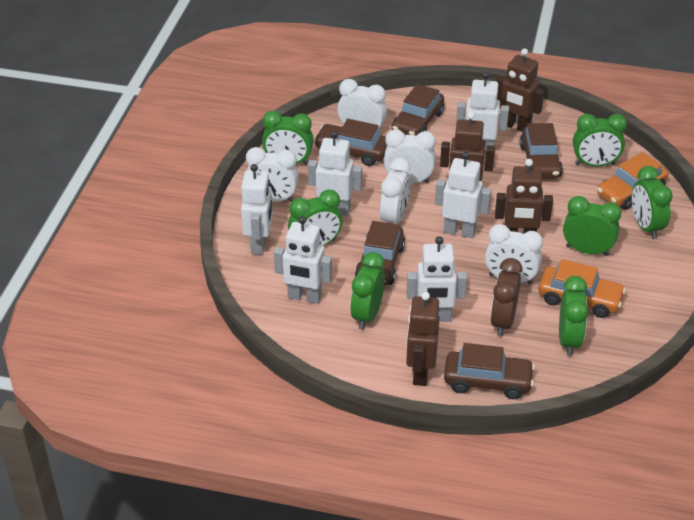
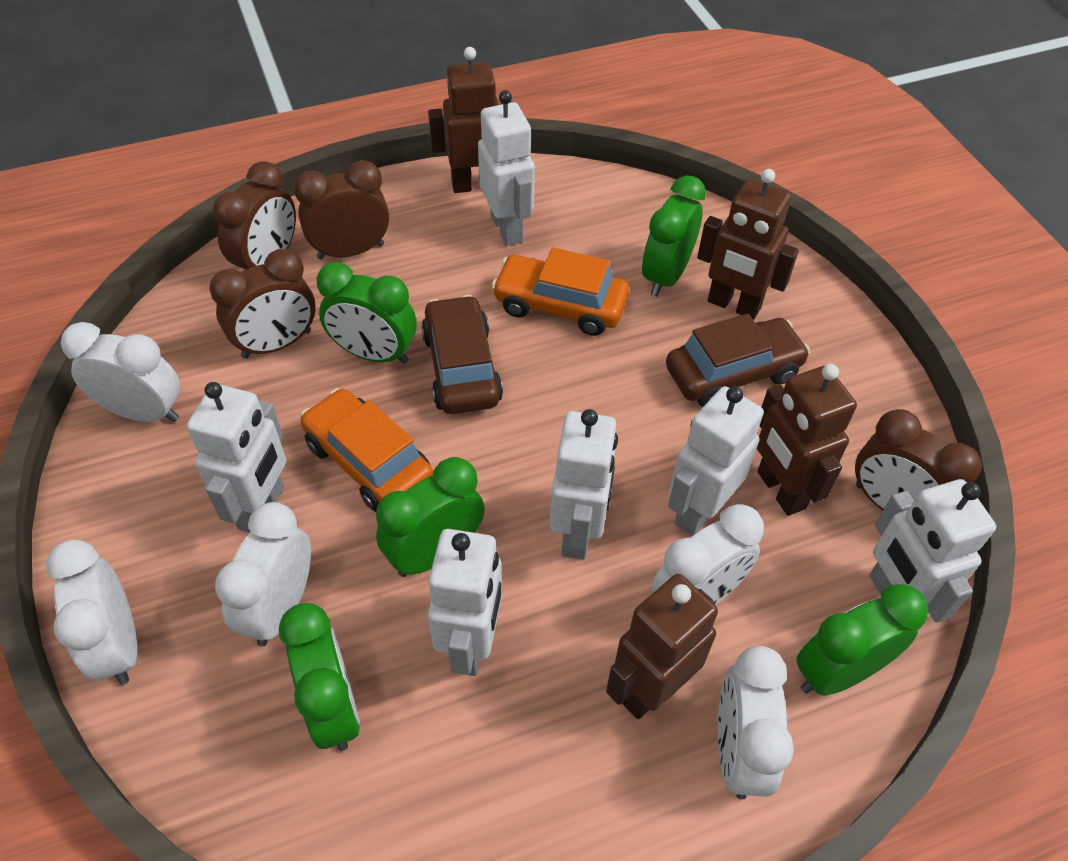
brown car: 5 -> 2
brown clock: 1 -> 4
green clock: 7 -> 5

